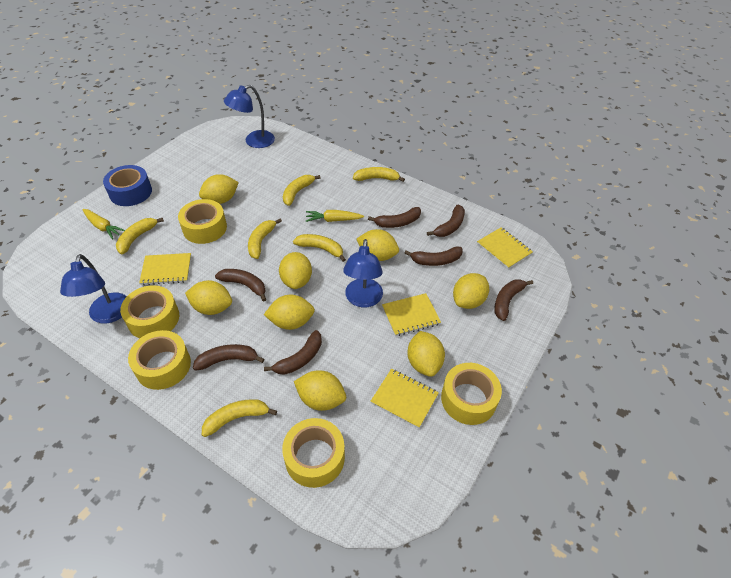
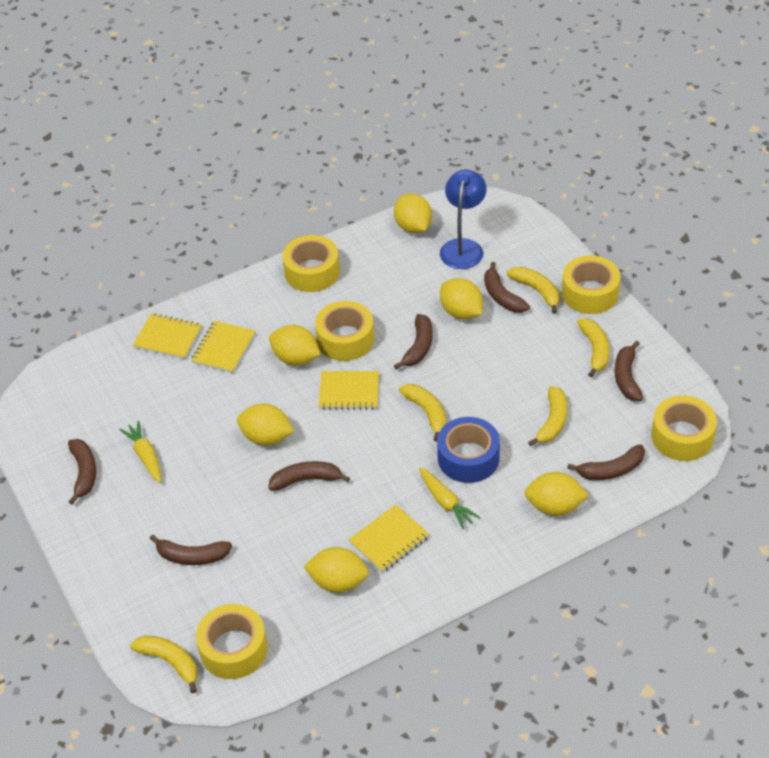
blue lamp: 3 -> 1
yellow banana: 6 -> 5
yellow lemon: 8 -> 6

